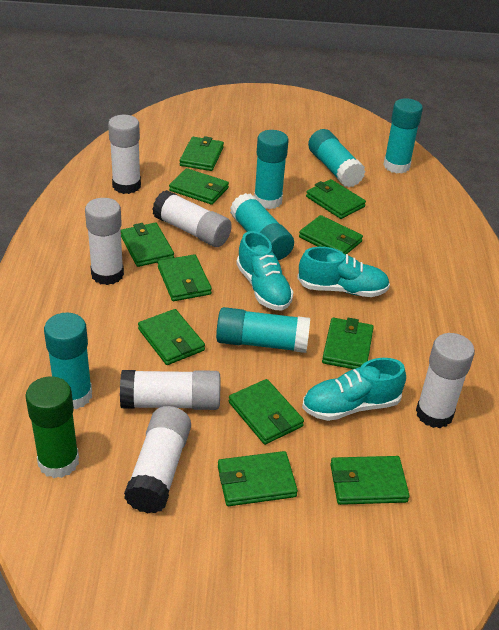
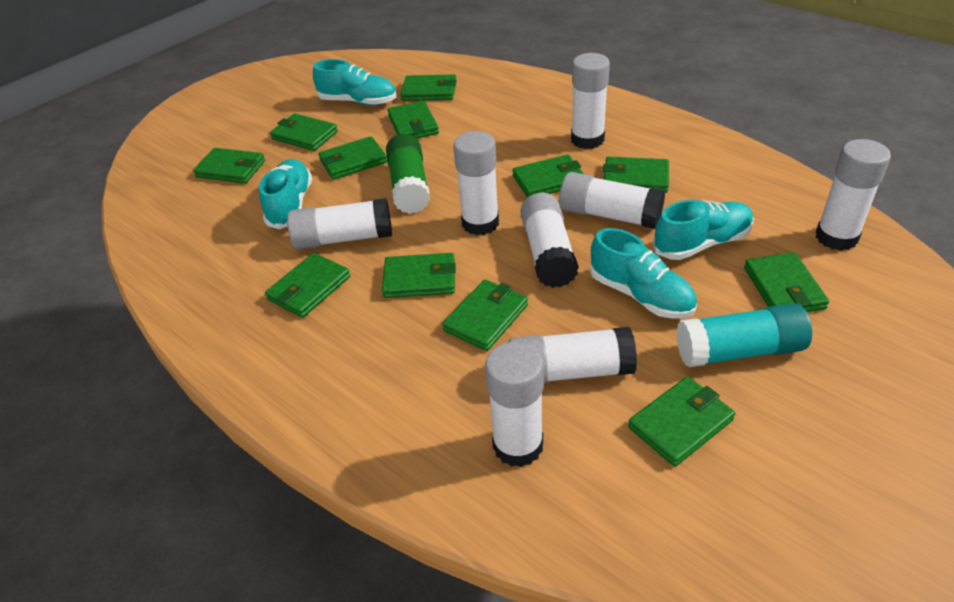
green wallet: 11 -> 12
turquoise glue stick: 6 -> 1
turquoise shoe: 3 -> 4
white glue stick: 6 -> 8

